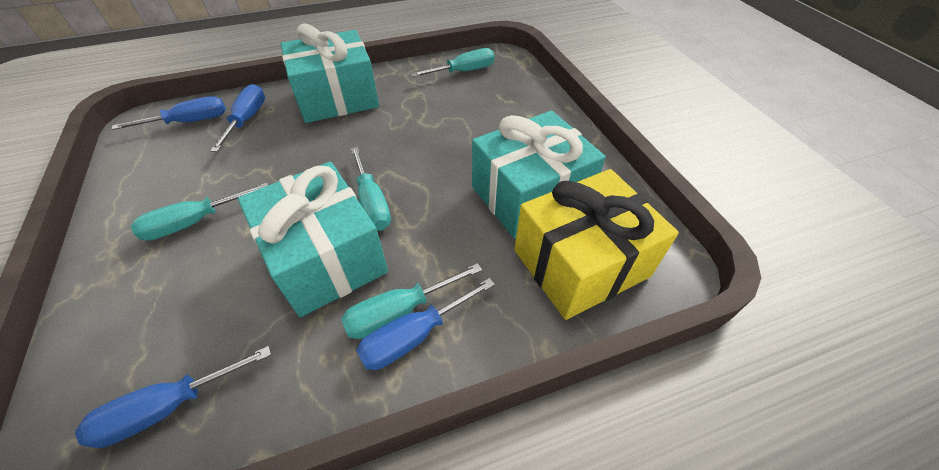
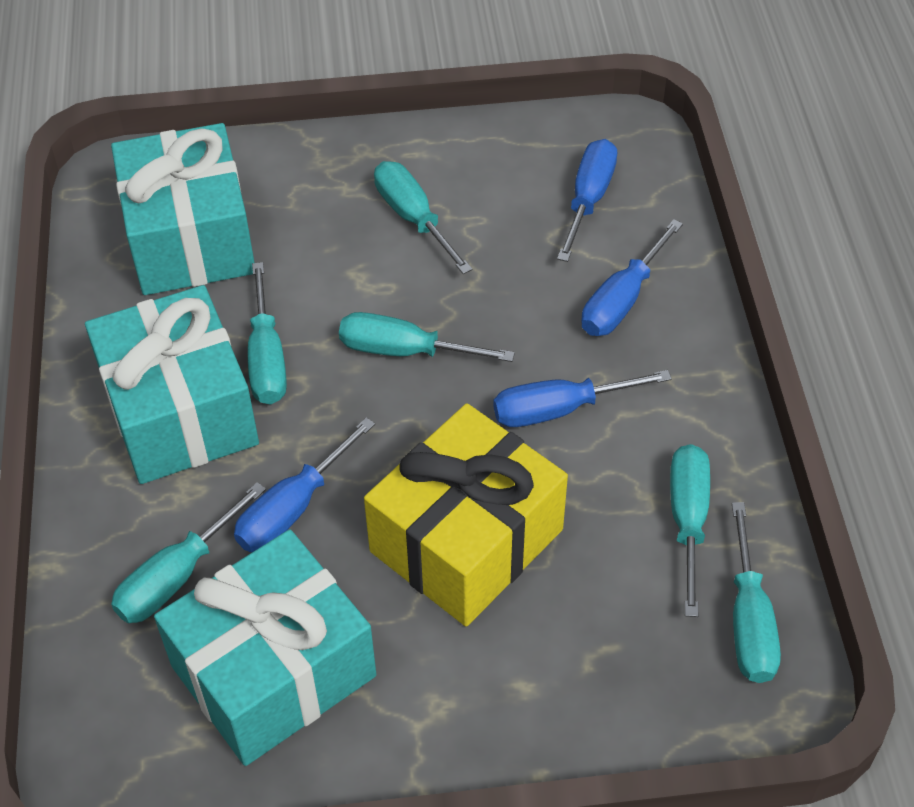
turquoise screwdriver: 4 -> 6

